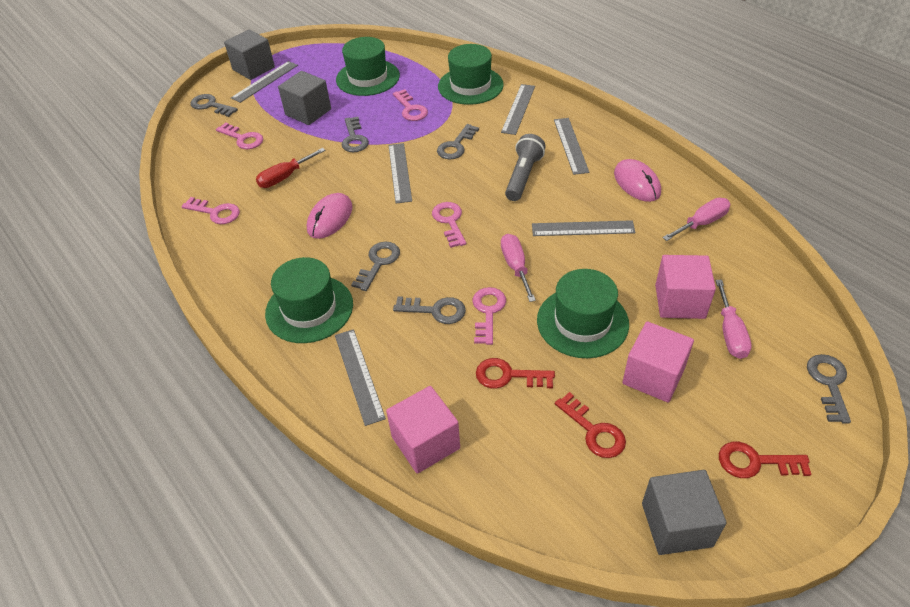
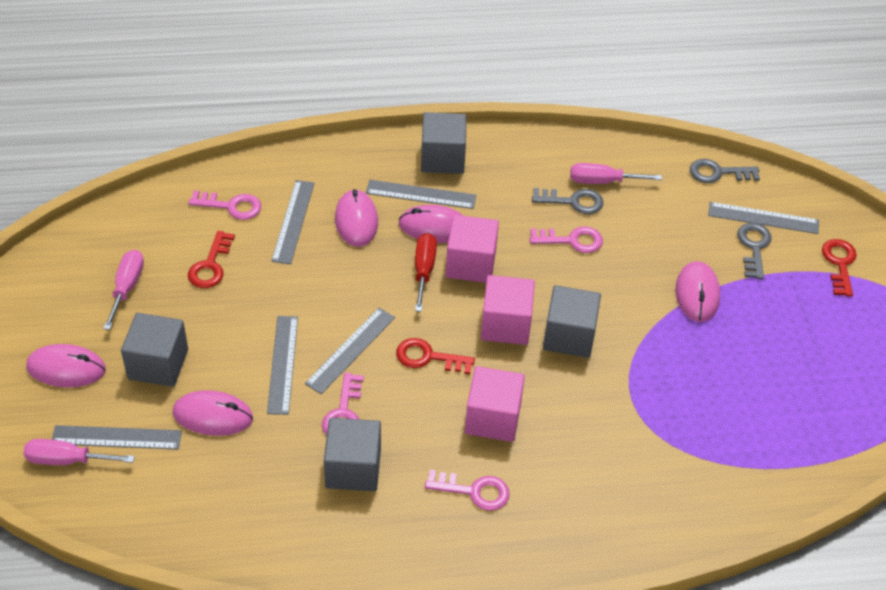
green hat: 4 -> 0
grey cube: 3 -> 4
grey flashlight: 1 -> 0
grey key: 6 -> 3
pink key: 5 -> 4
pink mouse: 2 -> 5

